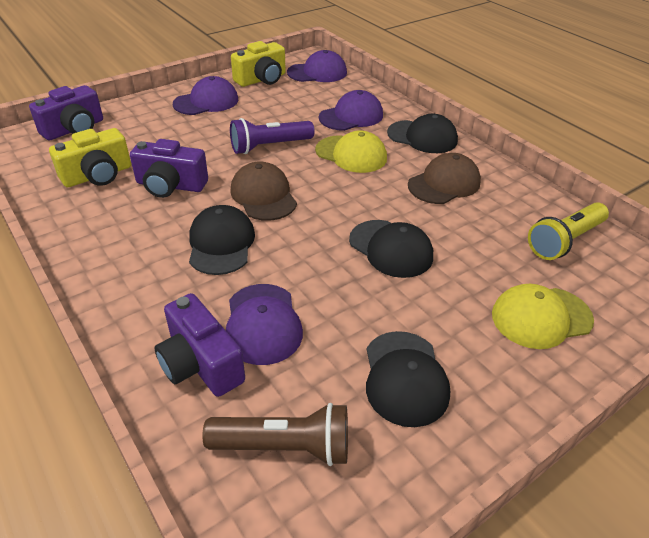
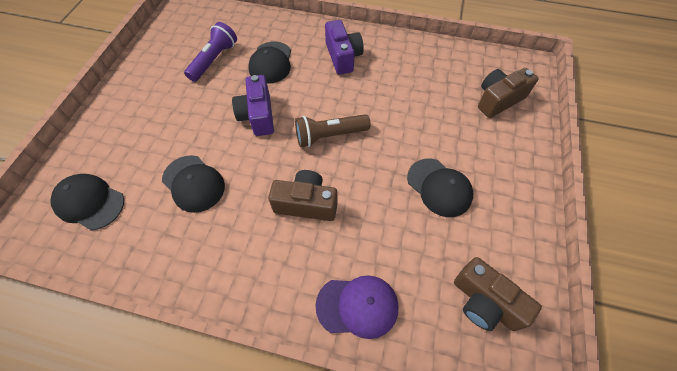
brown camera: 0 -> 3
brown cap: 2 -> 0
purple camera: 3 -> 2
purple cap: 4 -> 1
yellow camera: 2 -> 0
yellow cap: 2 -> 0
yellow flashlight: 1 -> 0

